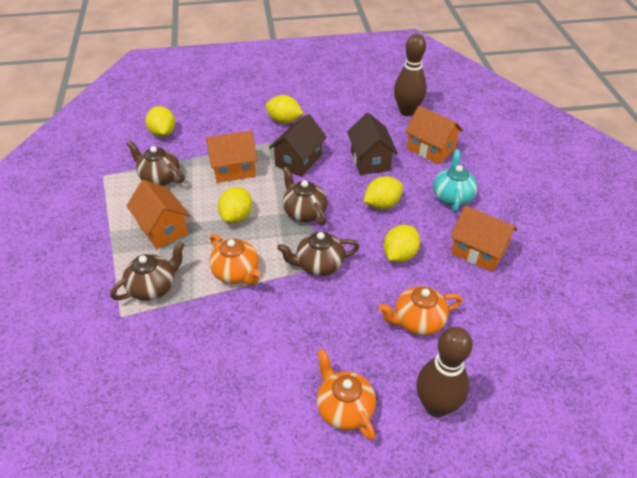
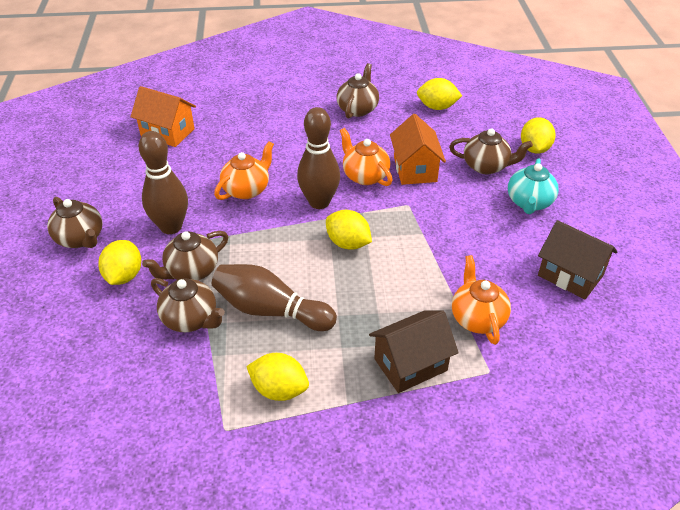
brown bowling pin: 2 -> 3
brown teapot: 4 -> 5
orange house: 4 -> 2

